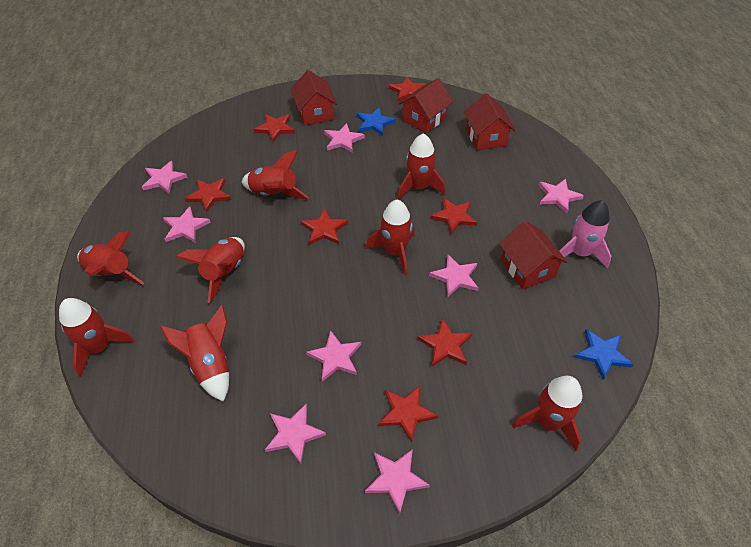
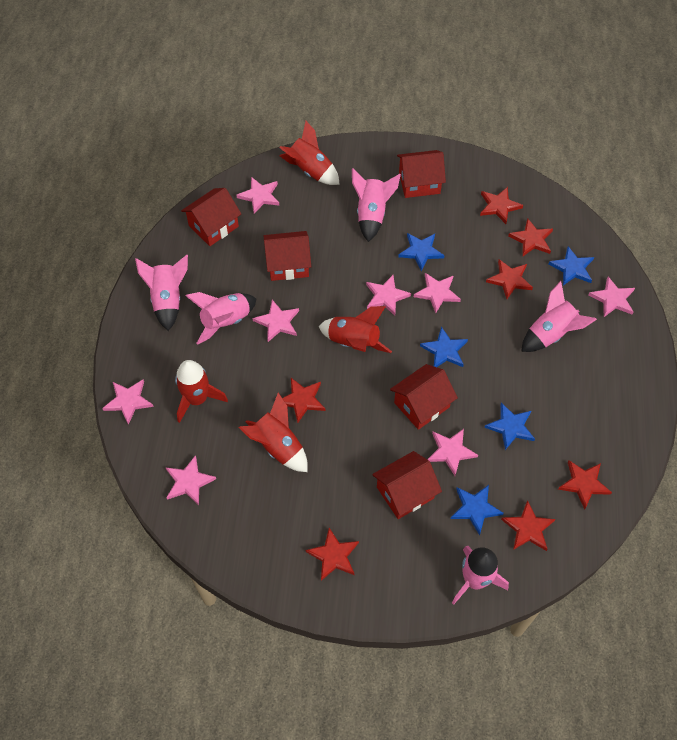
blue star: 2 -> 5
pink rocket: 1 -> 5
red house: 4 -> 5
red rocket: 8 -> 4

